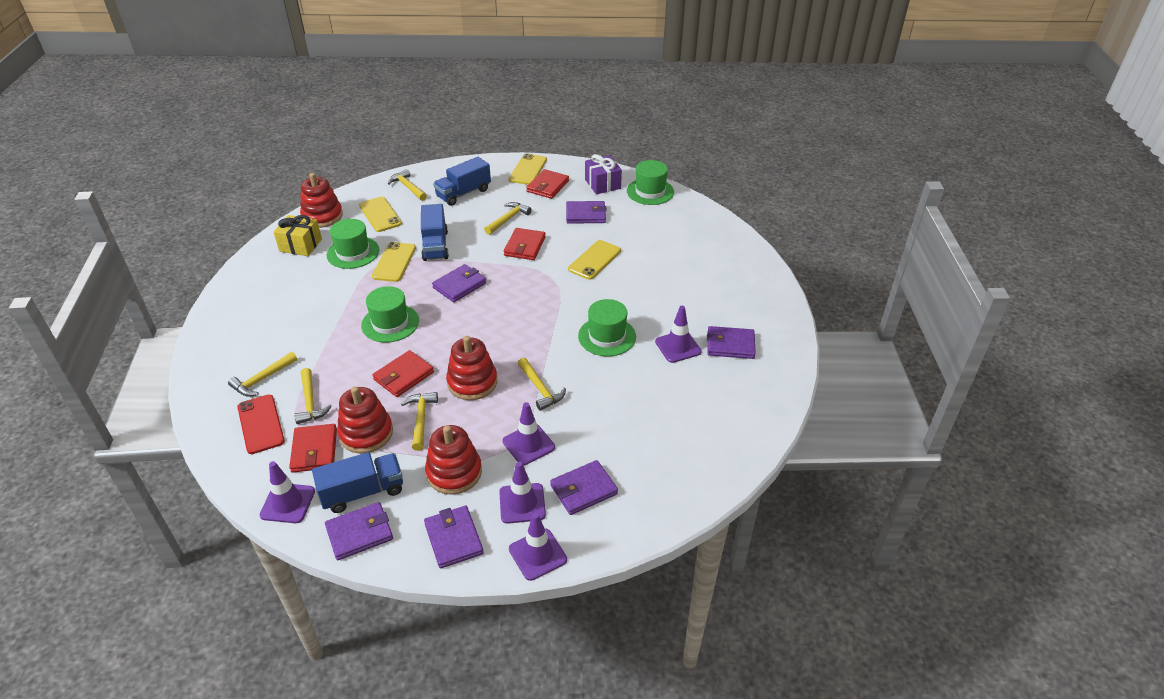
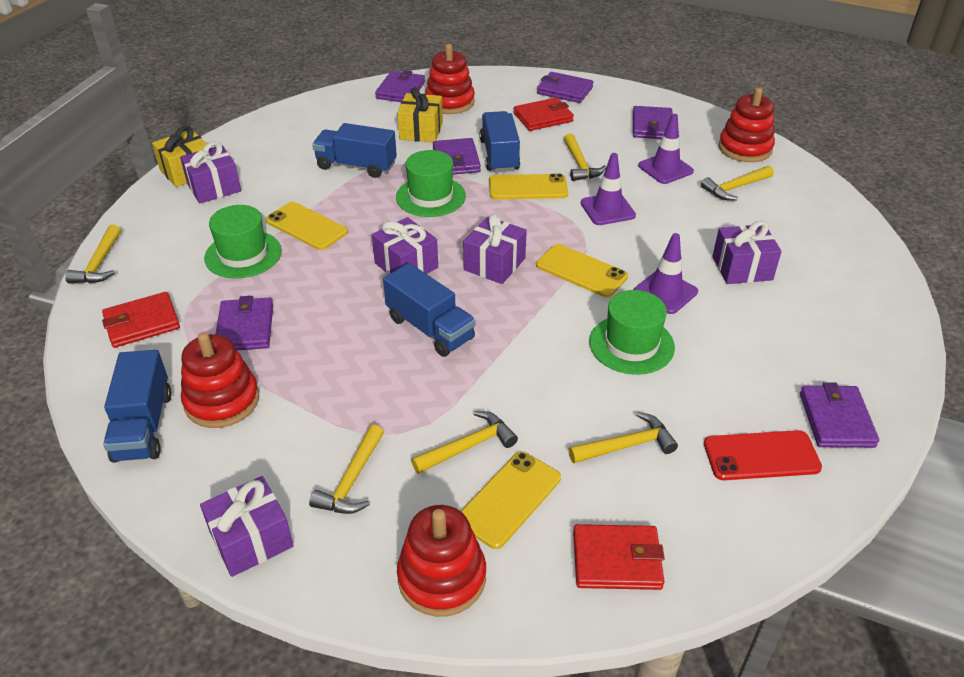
blue truck: 3 -> 4
green hat: 4 -> 3
purple gift: 1 -> 5
purple traffic cone: 5 -> 3
red wallet: 4 -> 3
yellow gift: 1 -> 2

